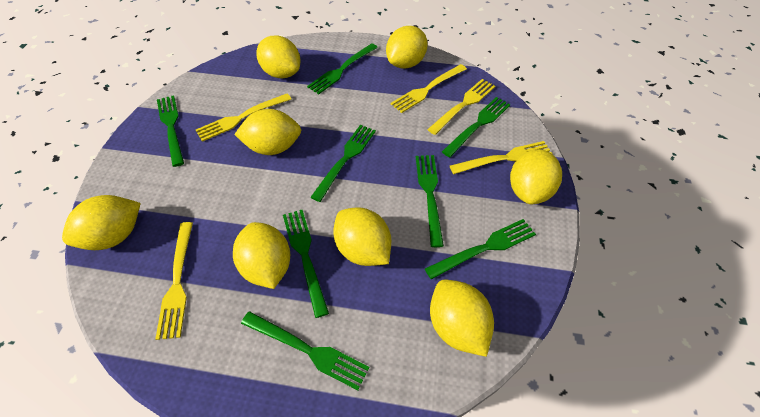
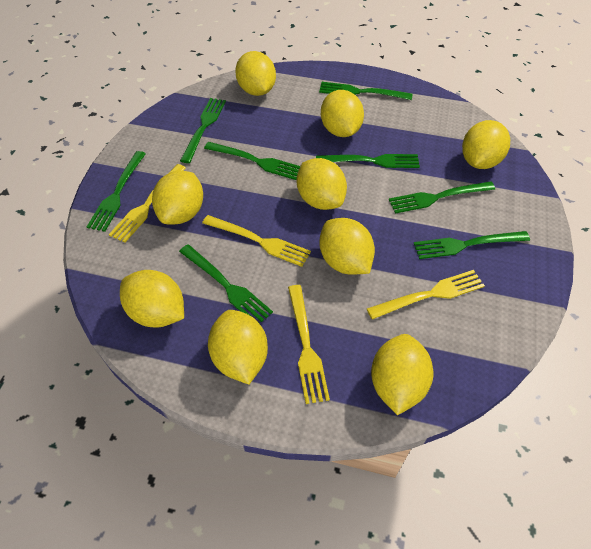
yellow fork: 5 -> 4
yellow lemon: 8 -> 9

